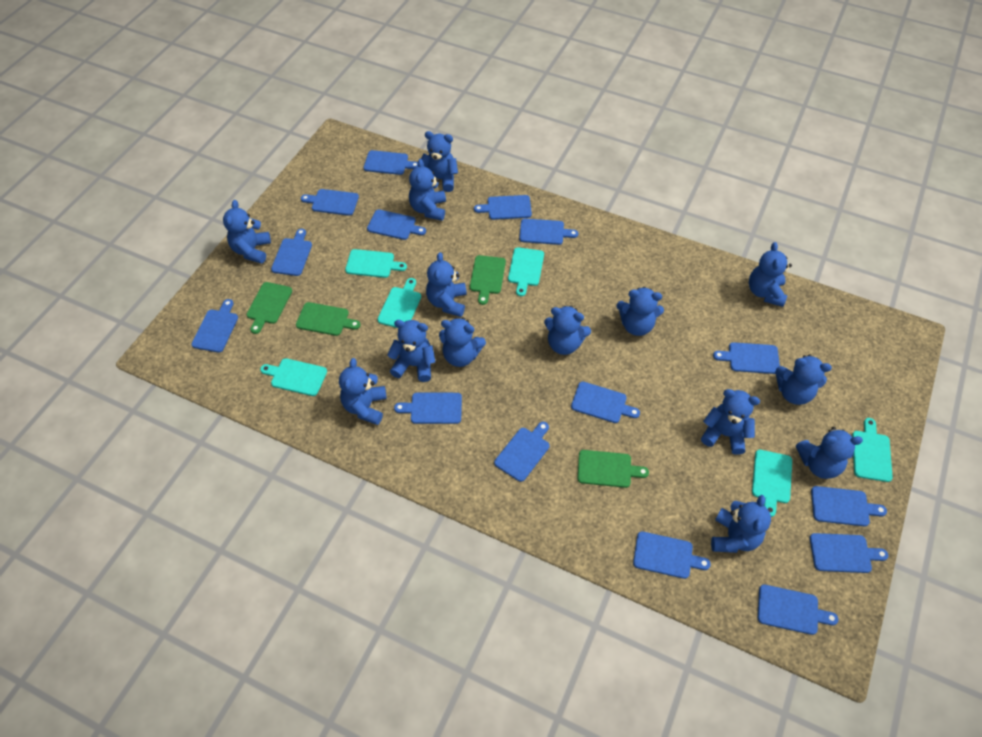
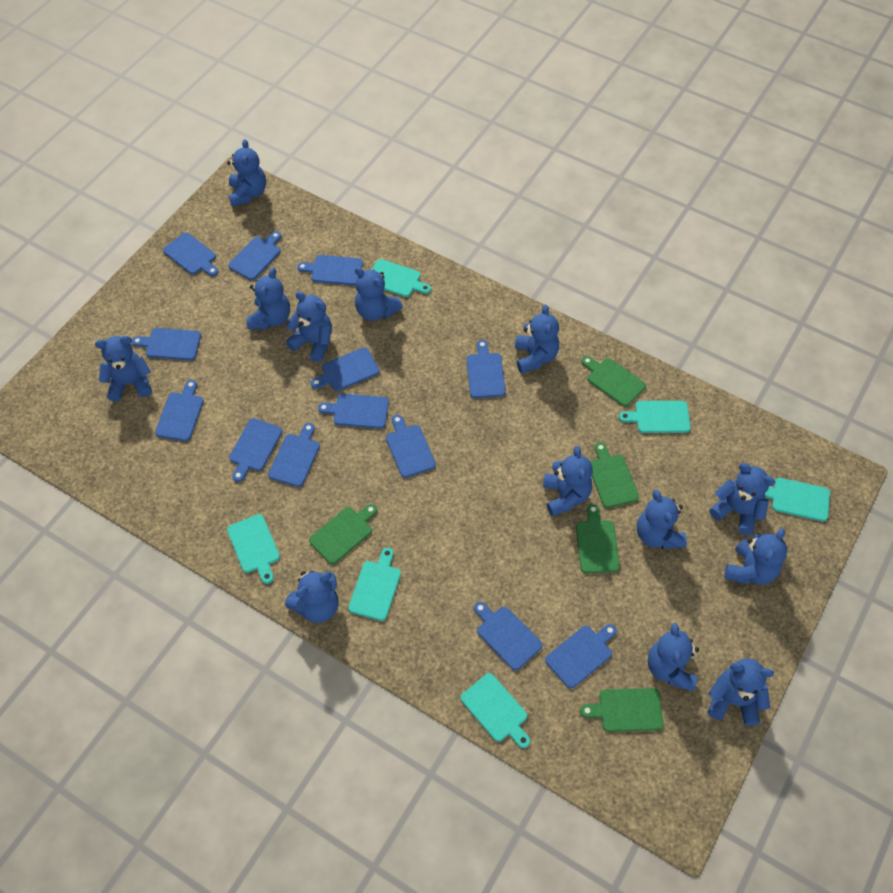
blue cutting board: 15 -> 13
blue teddy bear: 14 -> 13
green cutting board: 4 -> 5

